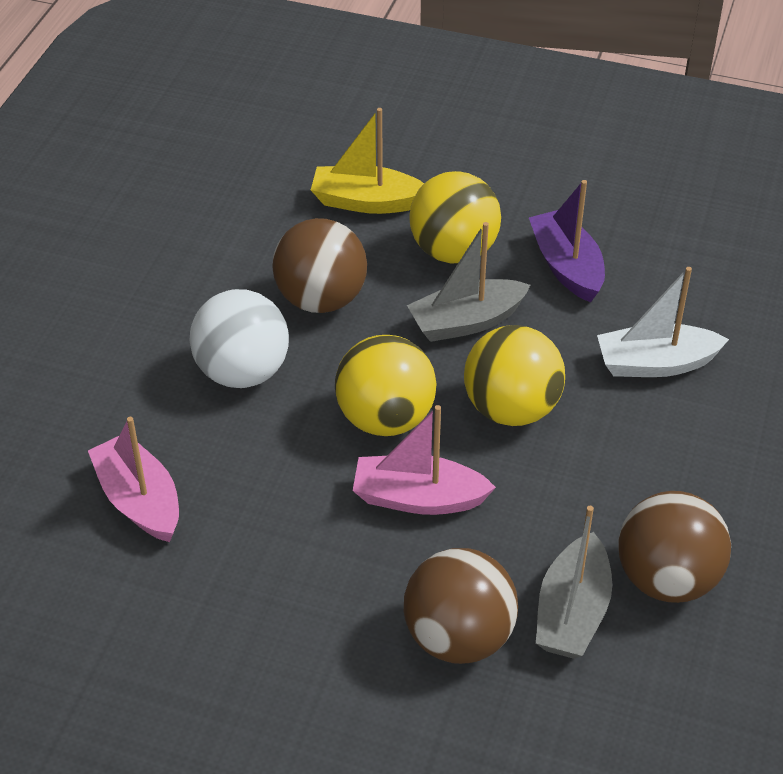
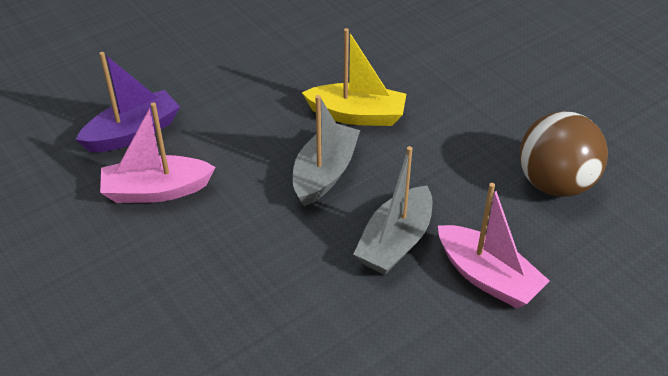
brown ball: 3 -> 1
white ball: 1 -> 0
white boat: 1 -> 0
yellow ball: 3 -> 0

